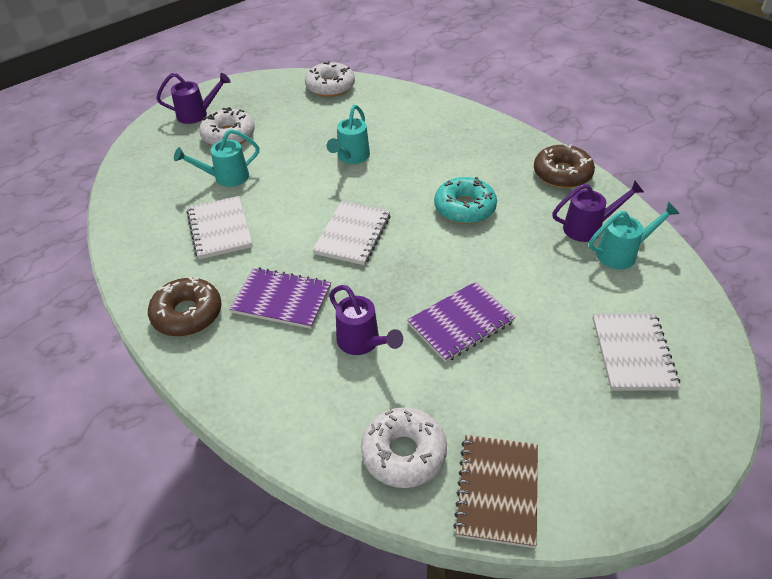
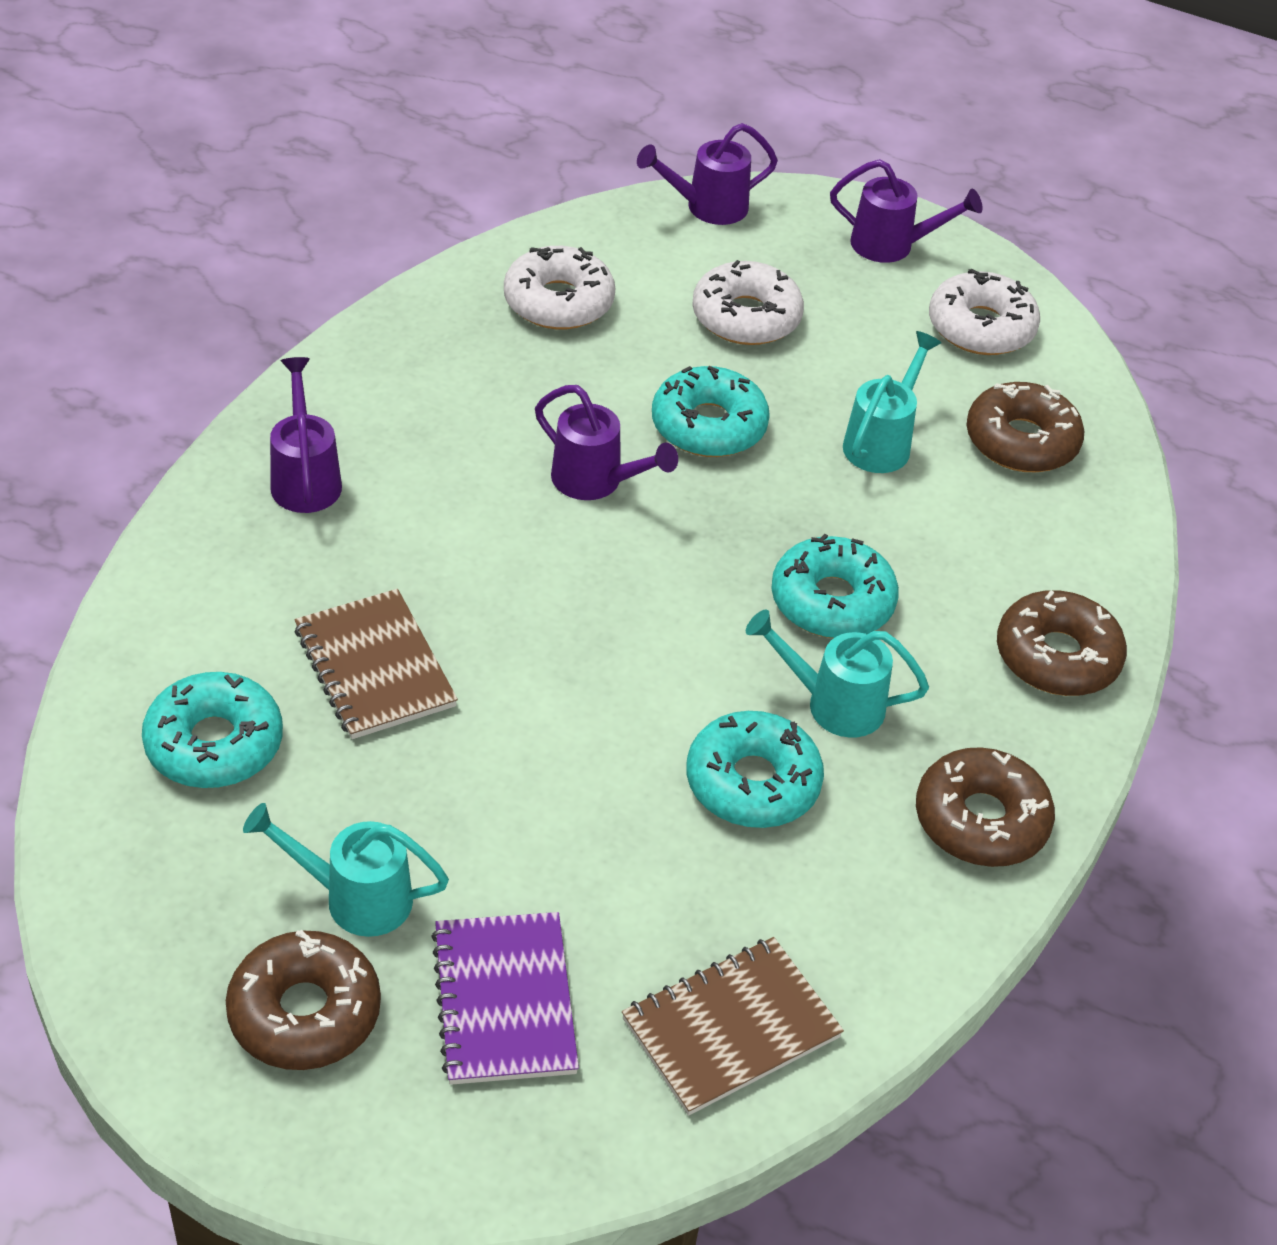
brown donut: 2 -> 4
brown notebook: 1 -> 2
purple notebook: 2 -> 1
purple watering can: 3 -> 4
turquoise donut: 1 -> 4
white notebook: 3 -> 0

